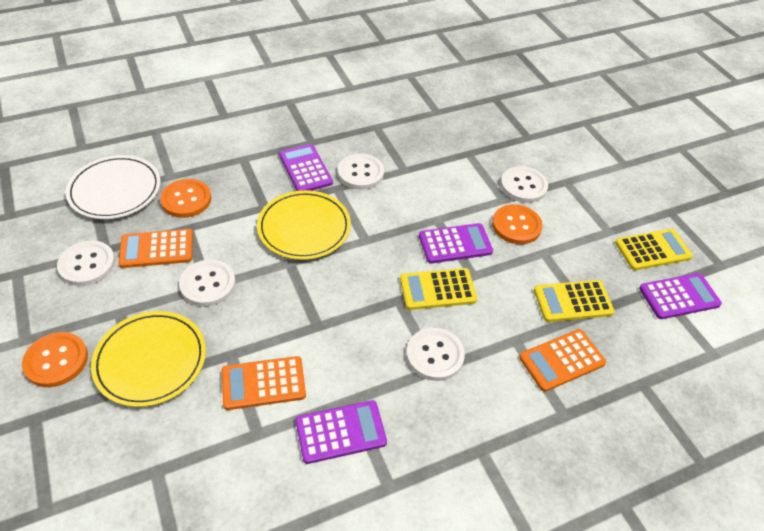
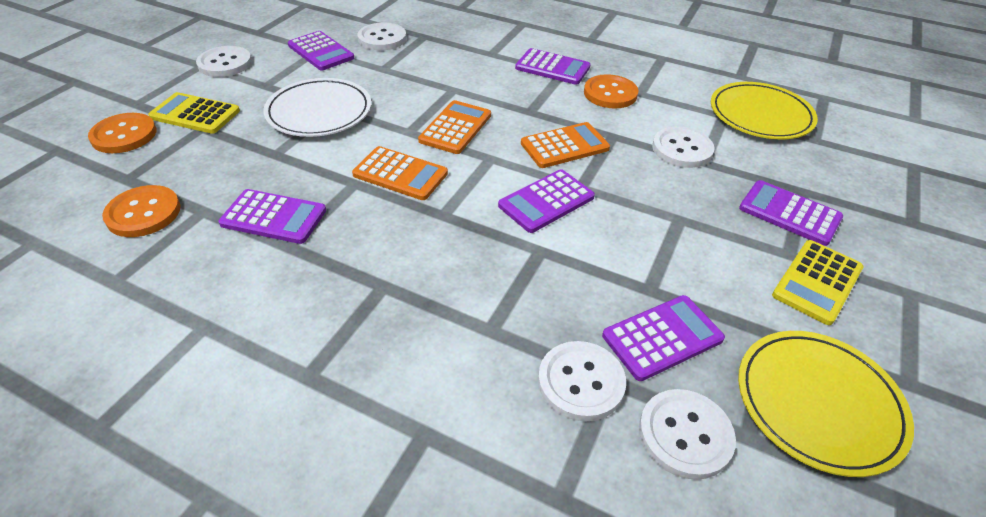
purple calculator: 4 -> 6
yellow calculator: 3 -> 2

